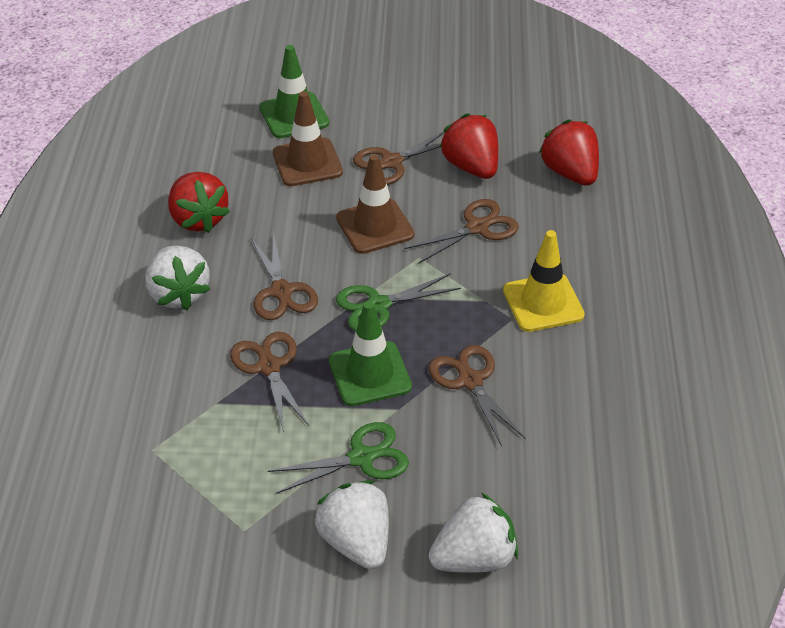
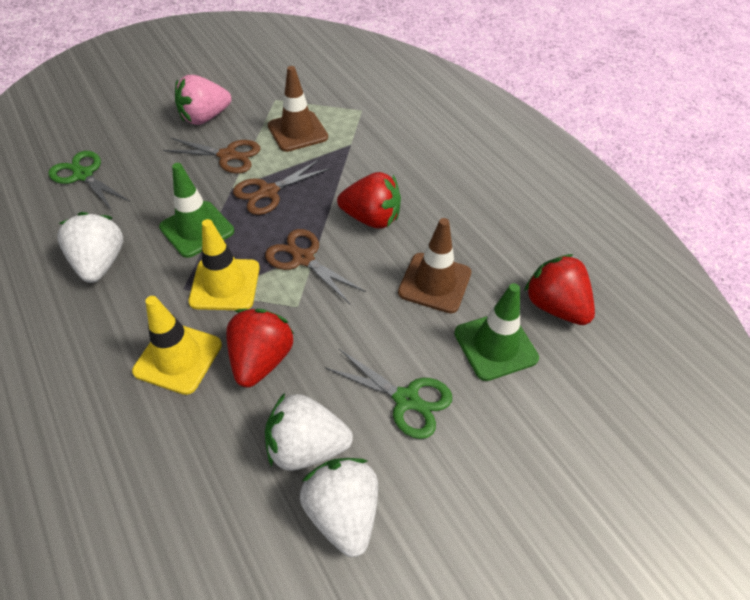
brown scissors: 5 -> 3
pink strawberry: 0 -> 1
yellow traffic cone: 1 -> 2

